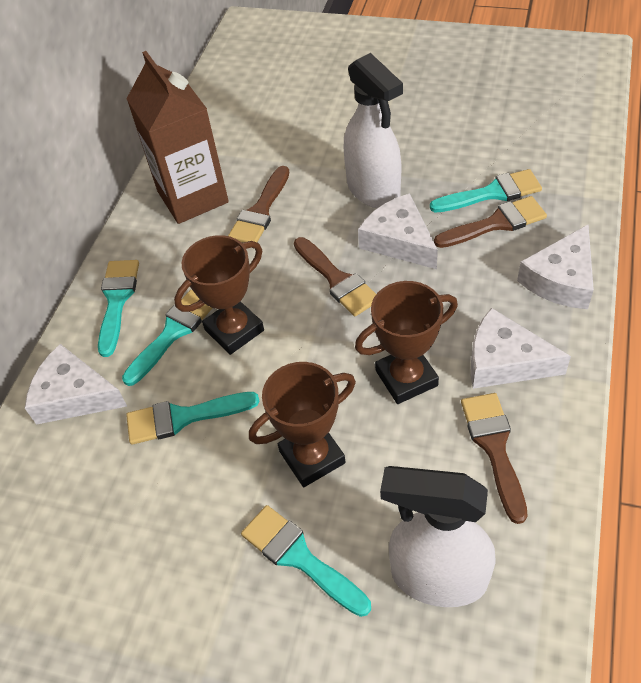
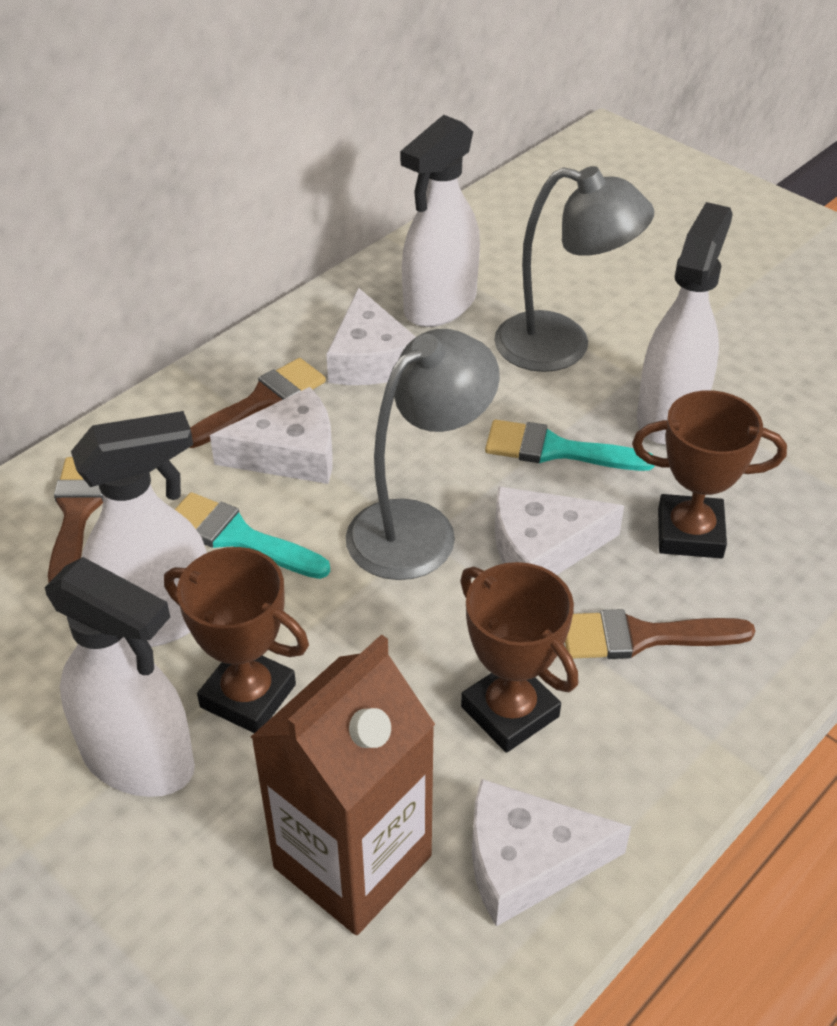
brown brush: 4 -> 3
grey lamp: 0 -> 2
turquoise brush: 5 -> 2
white spray bottle: 2 -> 4

